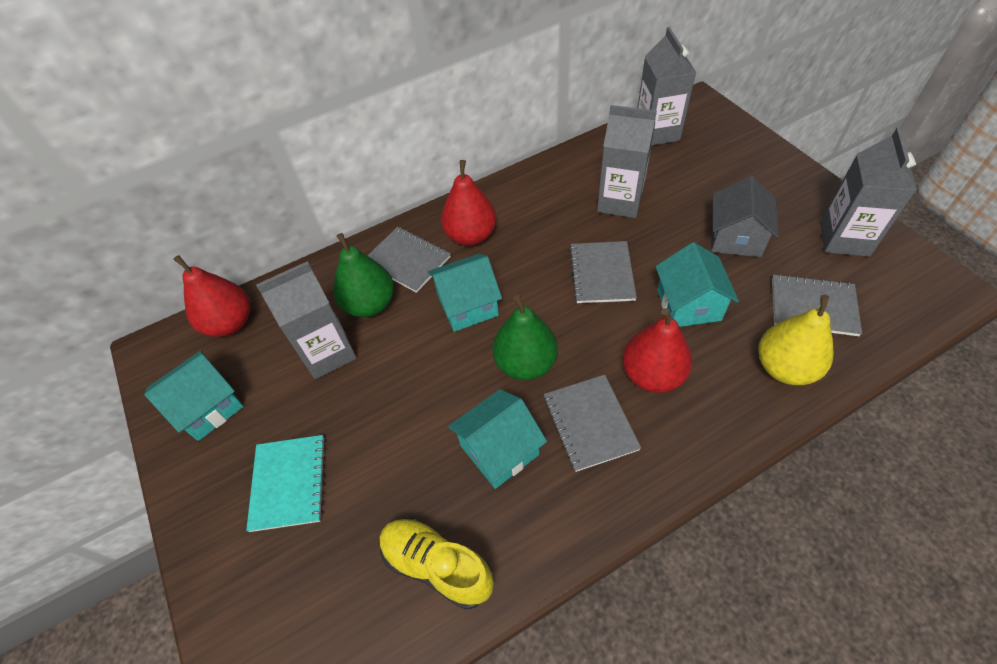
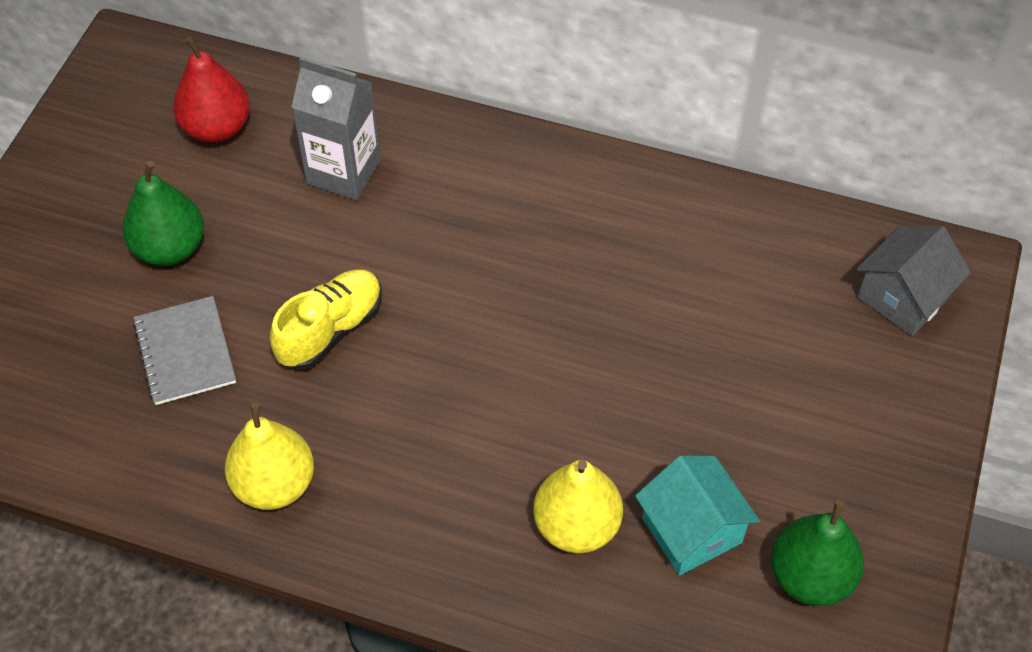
grey carton: 4 -> 1
grey notebook: 4 -> 1
red pear: 3 -> 1
turquoise house: 4 -> 1
turquoise notebook: 1 -> 0
yellow pear: 1 -> 2

